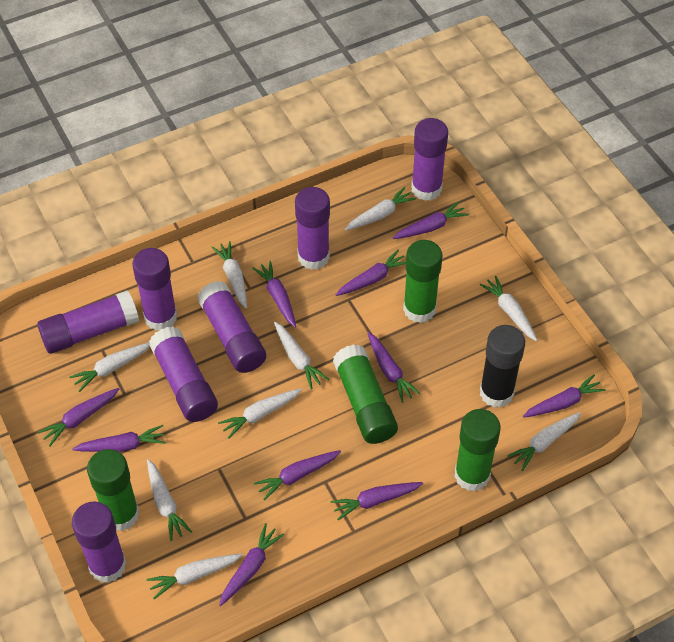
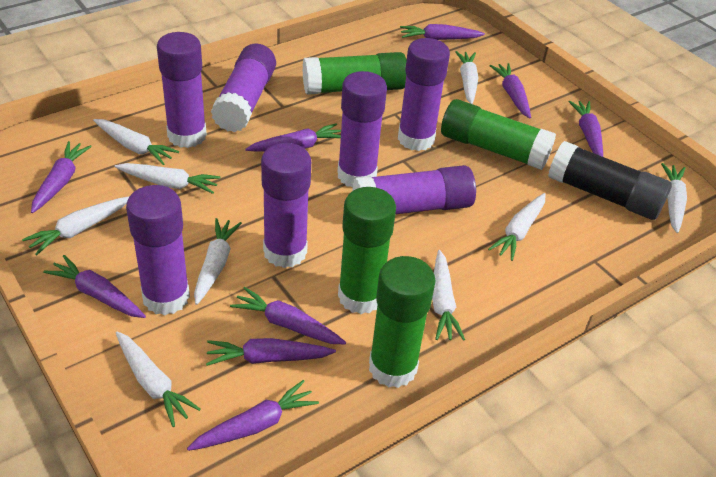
purple carrot: 10 -> 9

